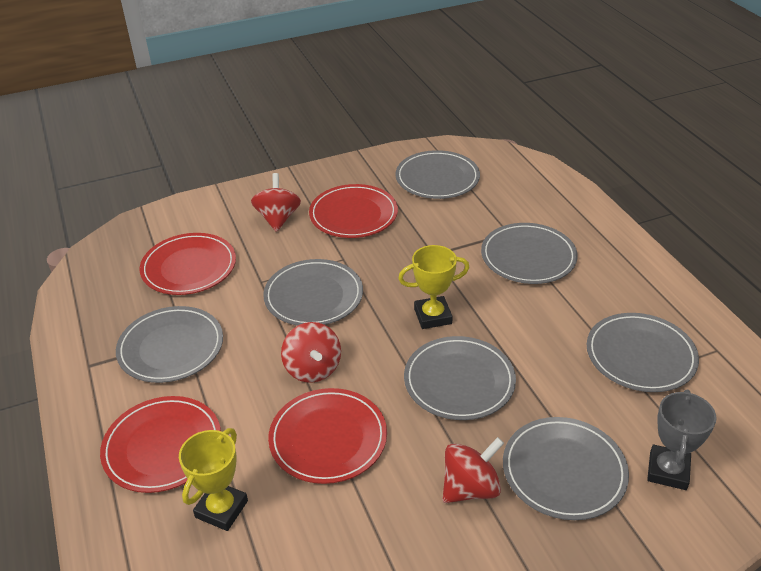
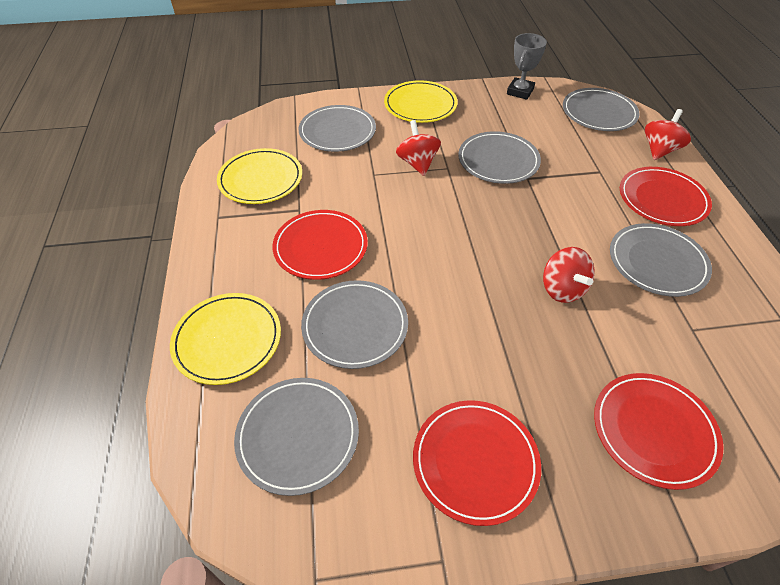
grey plate: 7 -> 6
yellow plate: 0 -> 3
yellow trophy: 2 -> 0

